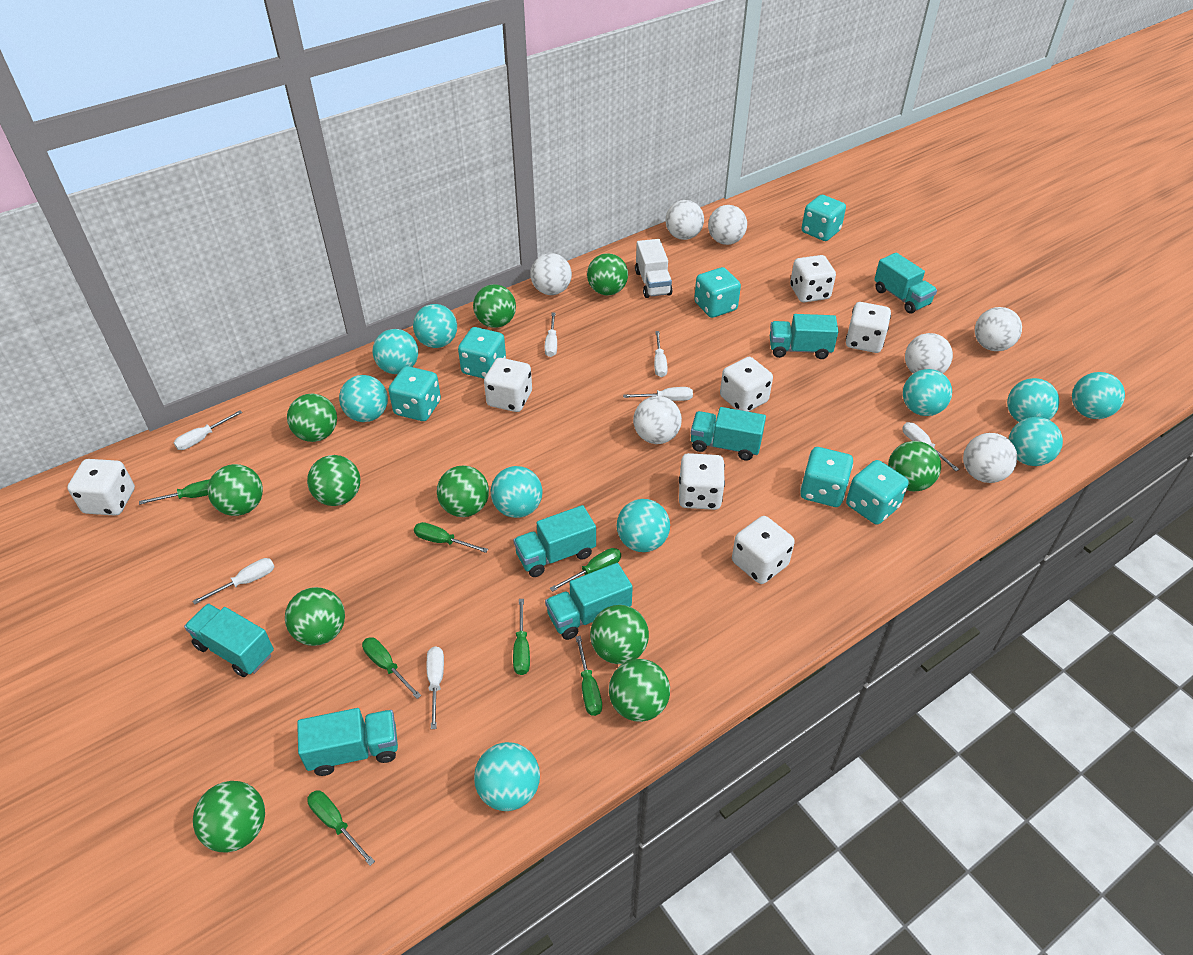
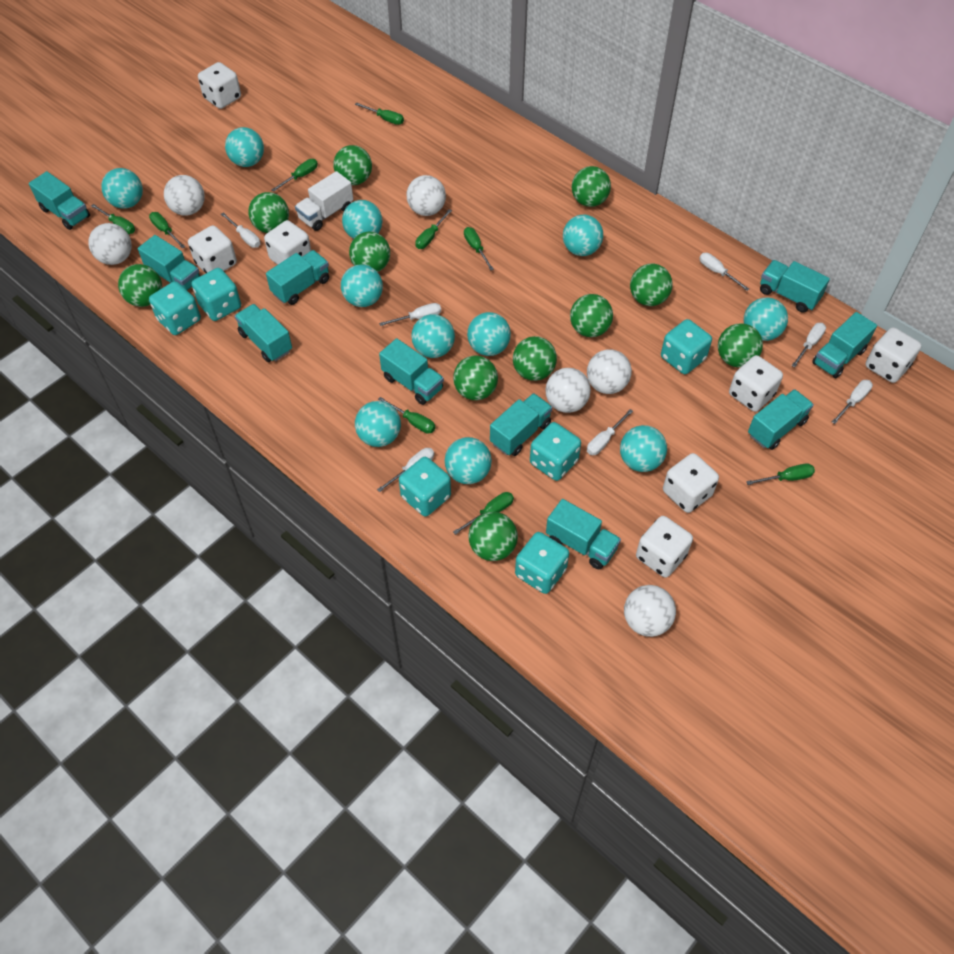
green screwdriver: 7 -> 9
turquoise ball: 10 -> 11
turquoise truck: 7 -> 10
white ball: 7 -> 6

